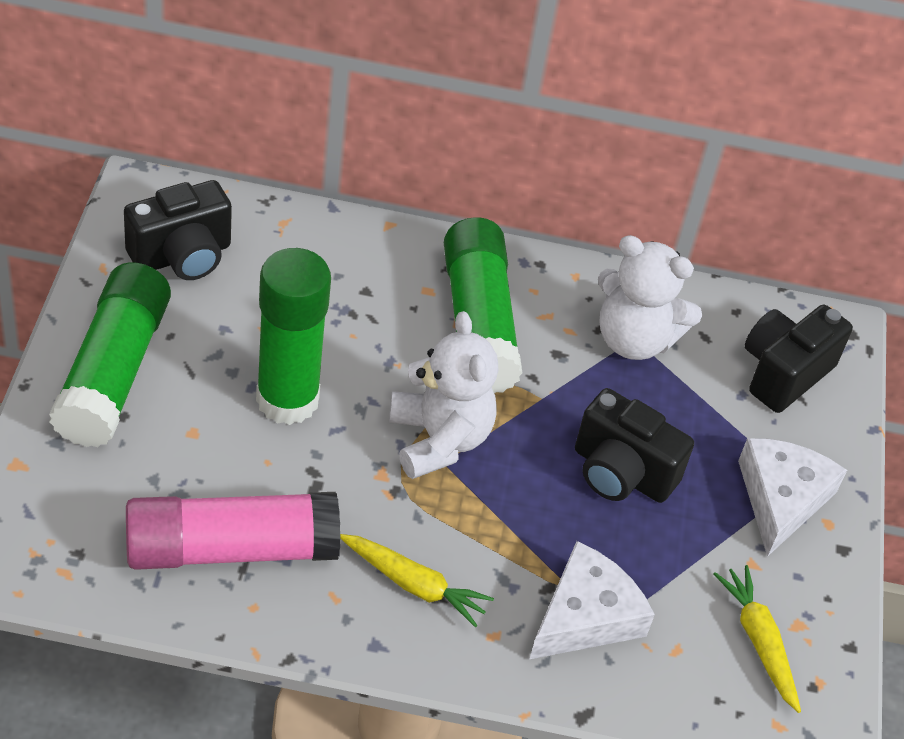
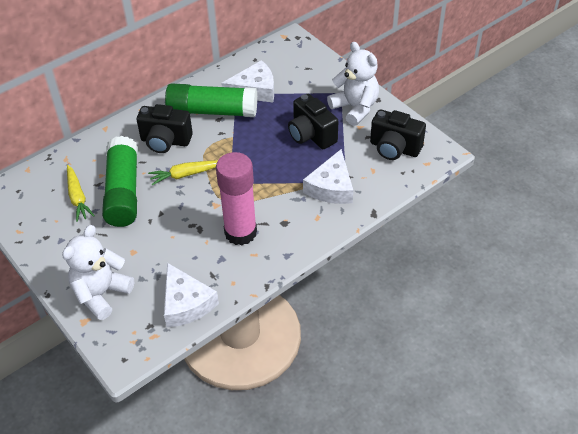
green glue stick: 3 -> 2
white cheese: 2 -> 3

